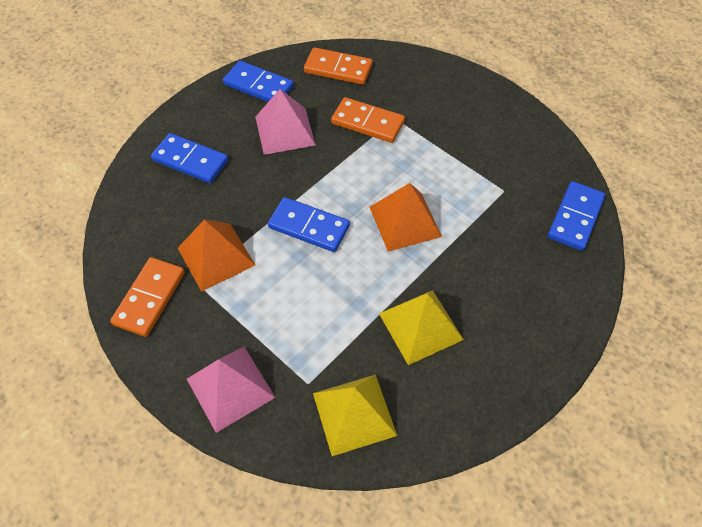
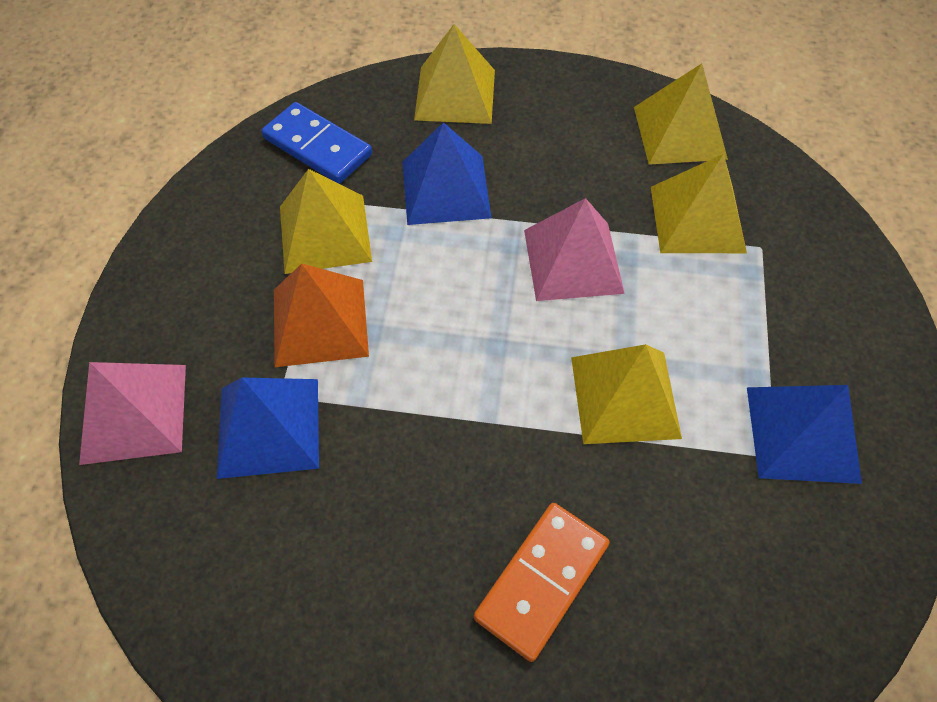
blue domino: 4 -> 1
blue pyramid: 0 -> 3
orange domino: 3 -> 1
orange pyramid: 2 -> 1
yellow pyramid: 2 -> 5

